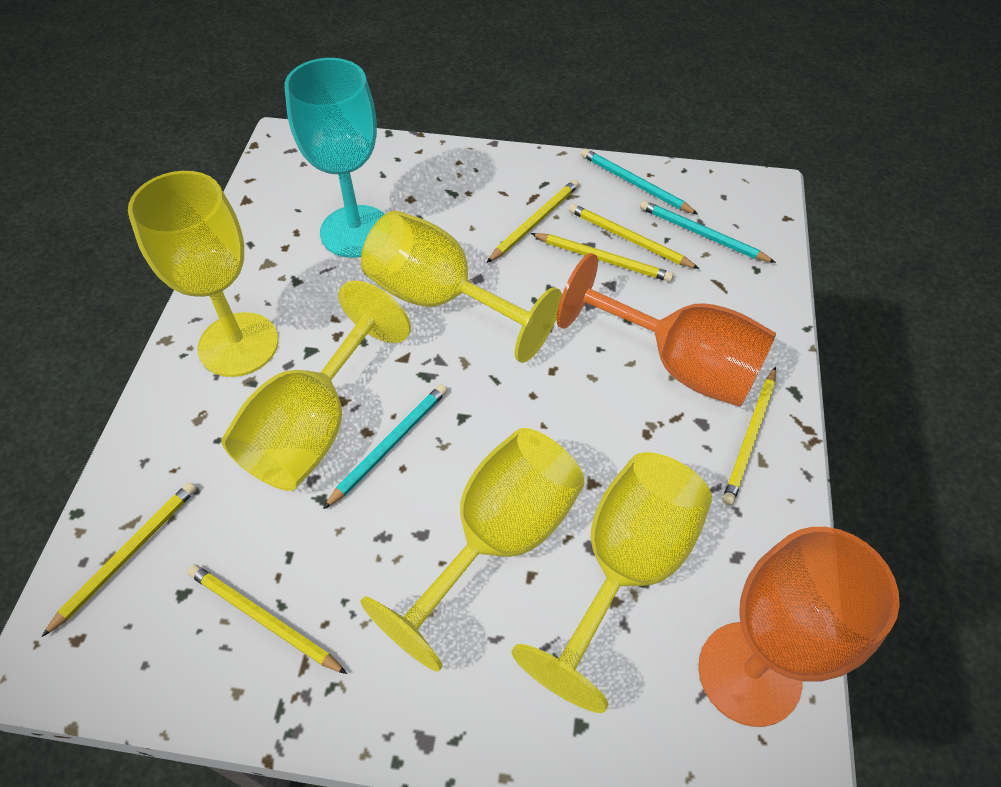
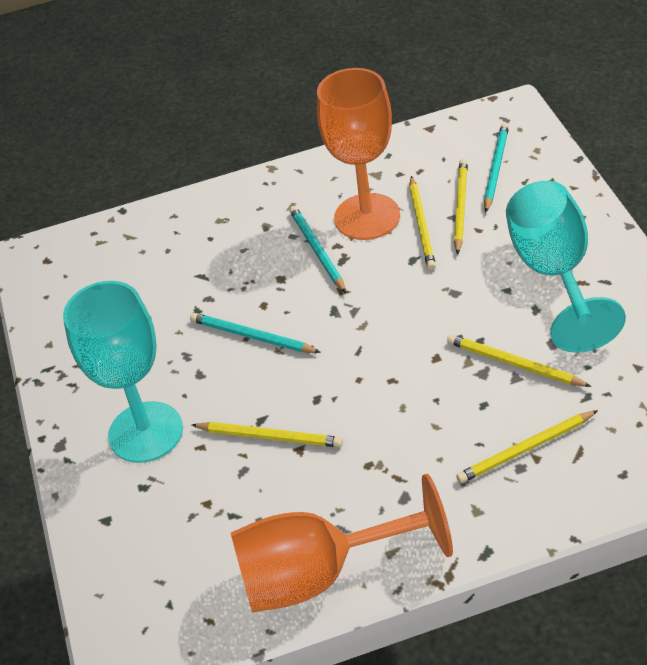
turquoise goblet: 1 -> 2
yellow goblet: 5 -> 0
yellow pencil: 6 -> 5

